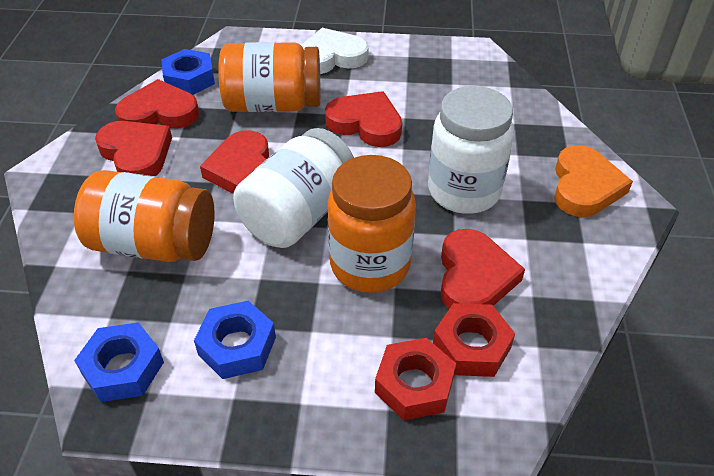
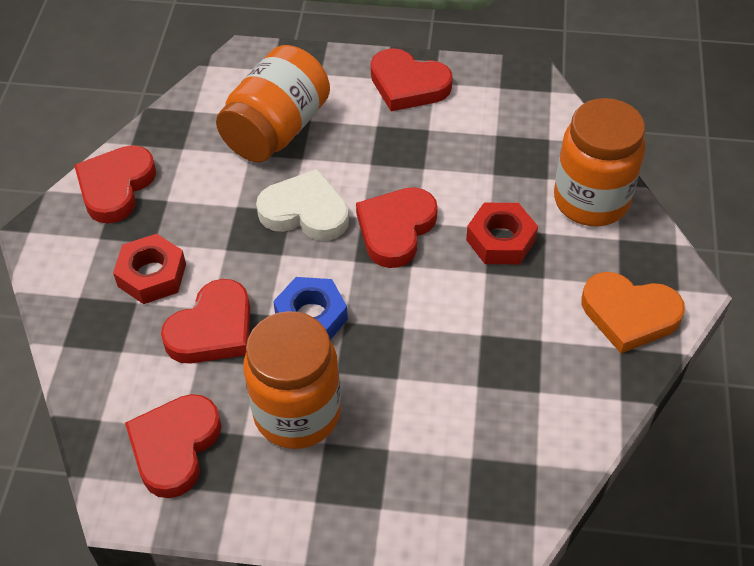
blue nut: 3 -> 1
white jar: 2 -> 0

